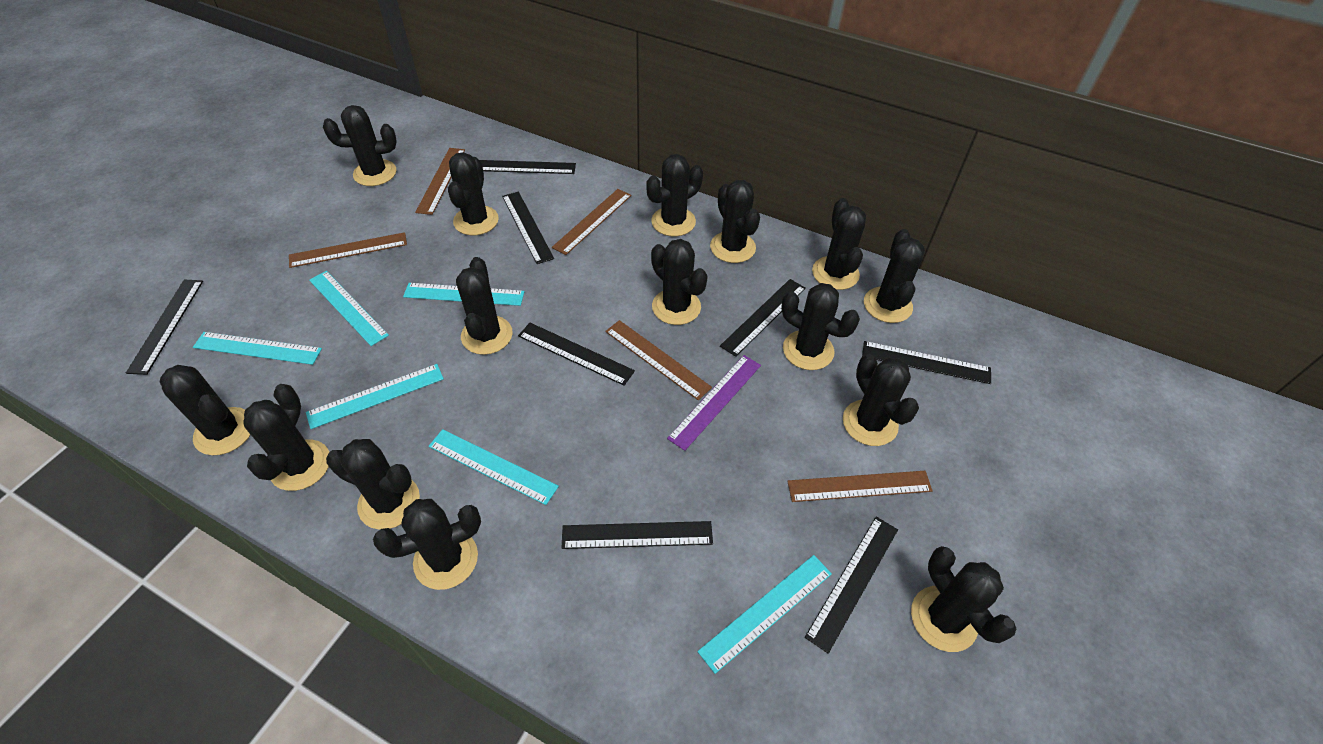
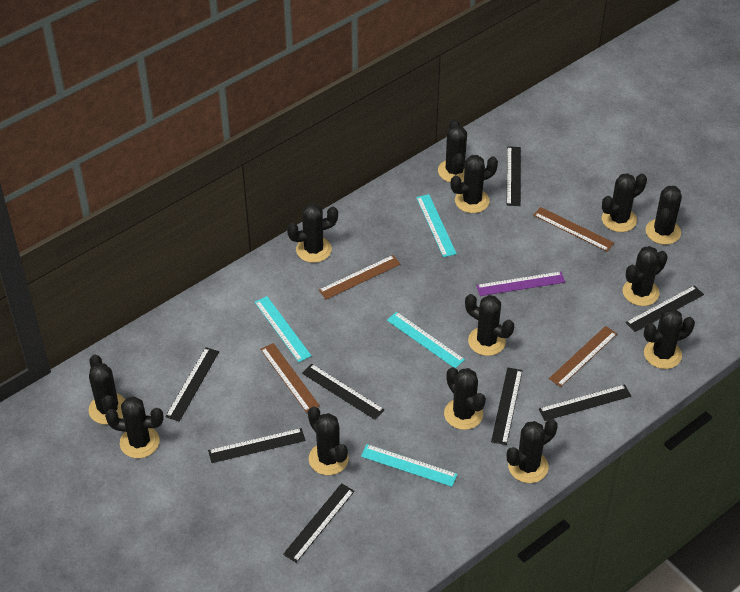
black cactus: 15 -> 13
brown ruler: 5 -> 4
turquoise ruler: 6 -> 4

